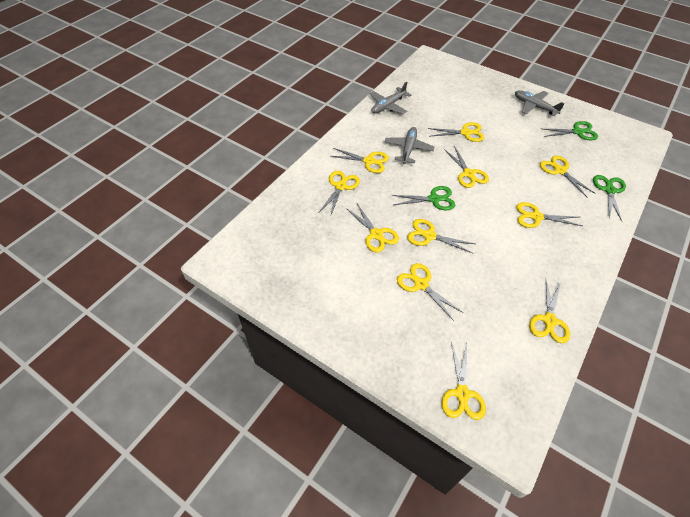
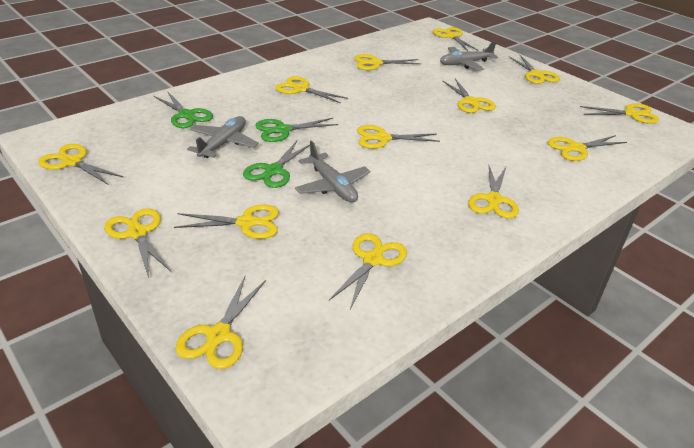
yellow scissors: 11 -> 14

